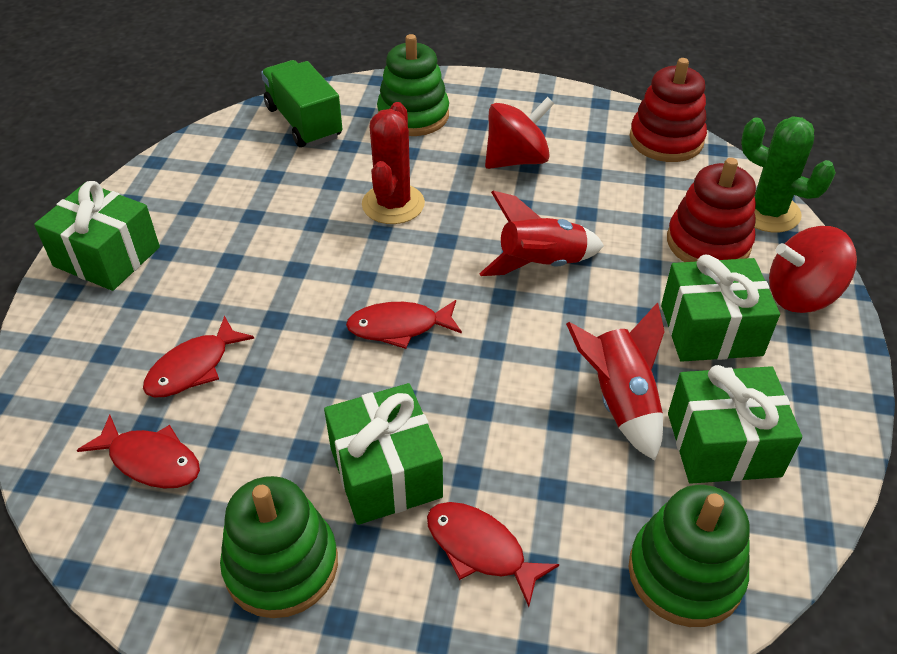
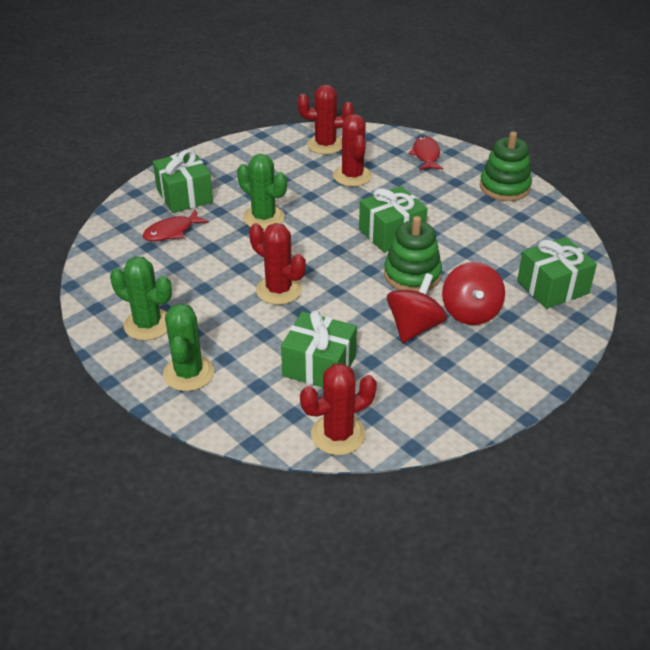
green cactus: 1 -> 3
green stacking toy: 3 -> 2
green truck: 1 -> 0
red cactus: 1 -> 4
red fish: 4 -> 2
red rocket: 2 -> 0
red stacking toy: 2 -> 0

